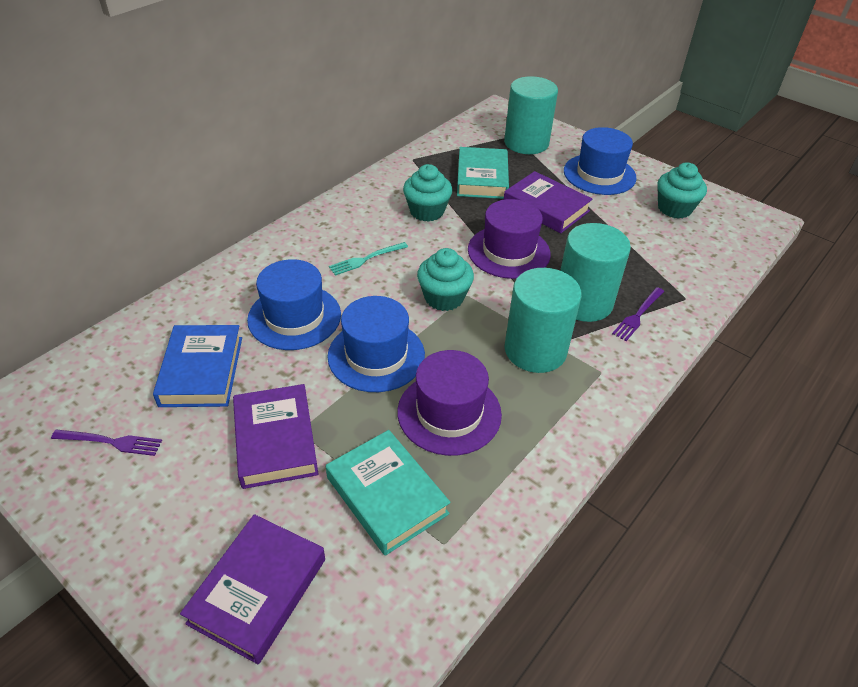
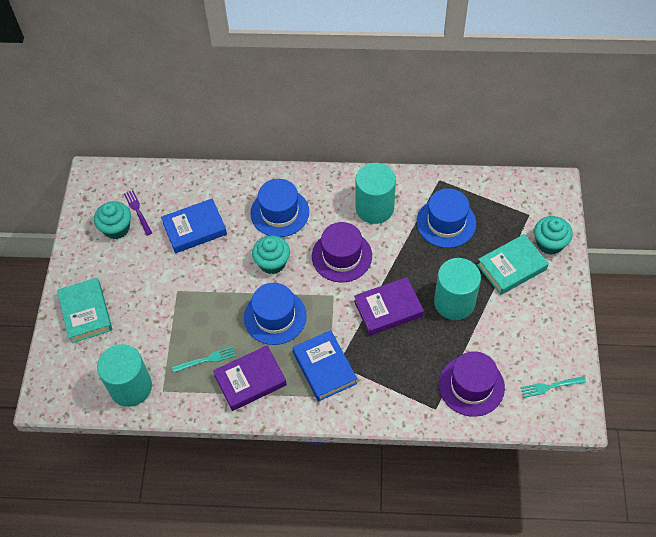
blue book: 1 -> 2
purple book: 3 -> 2
purple fork: 2 -> 1
turquoise fork: 1 -> 2

